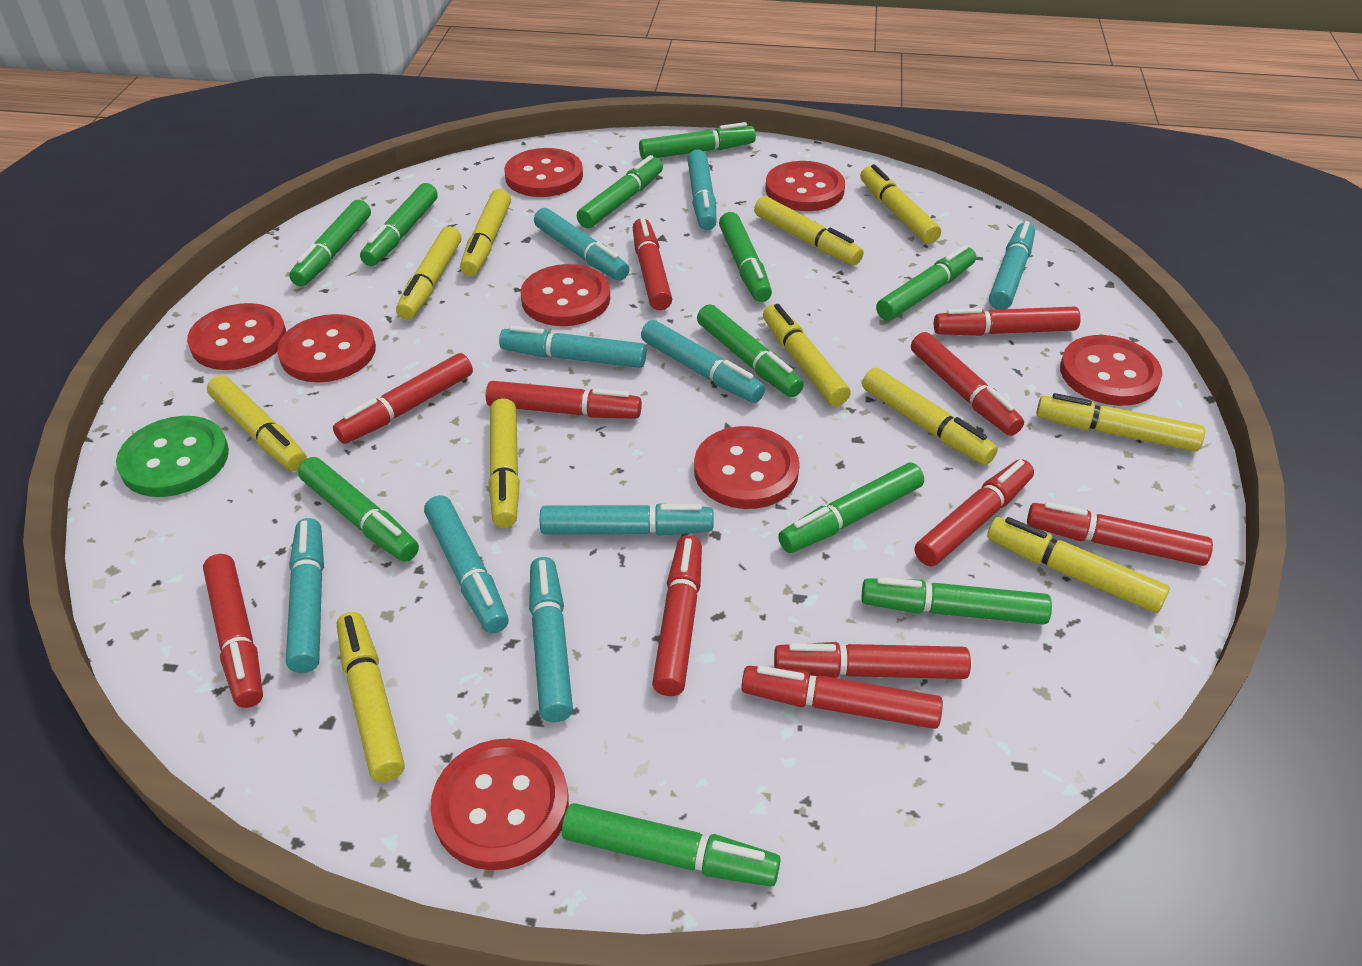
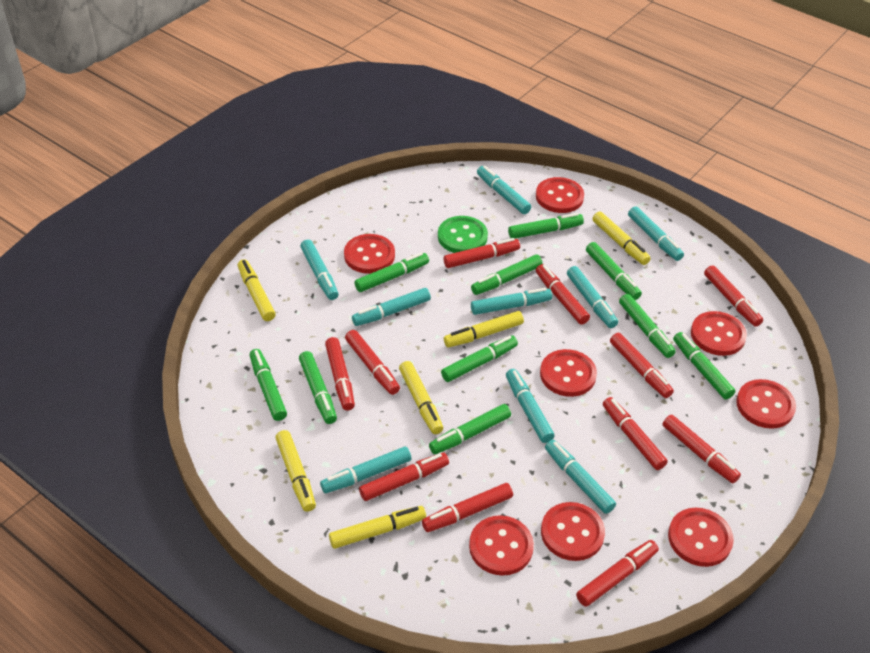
green marker: 11 -> 10
yellow marker: 11 -> 6

